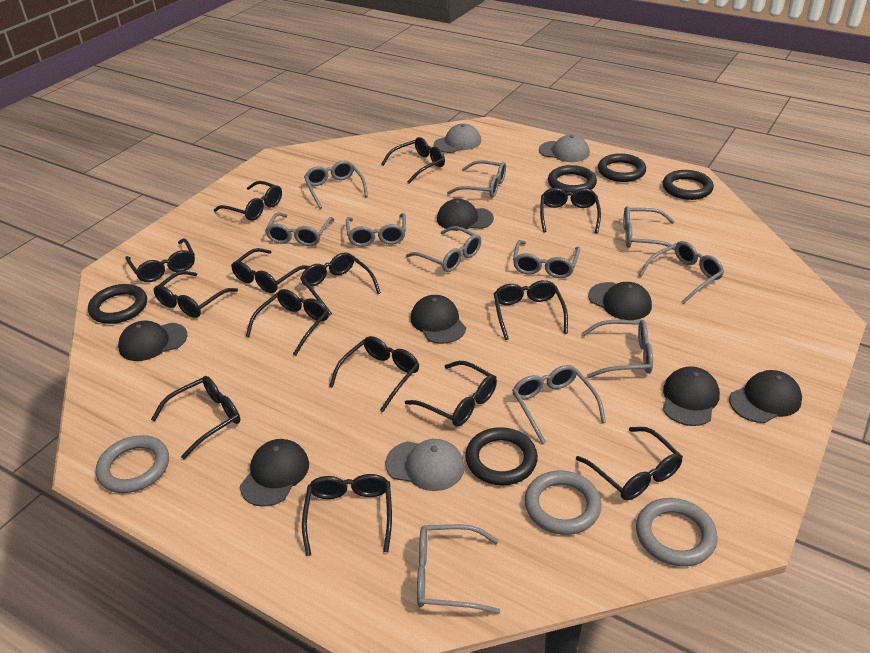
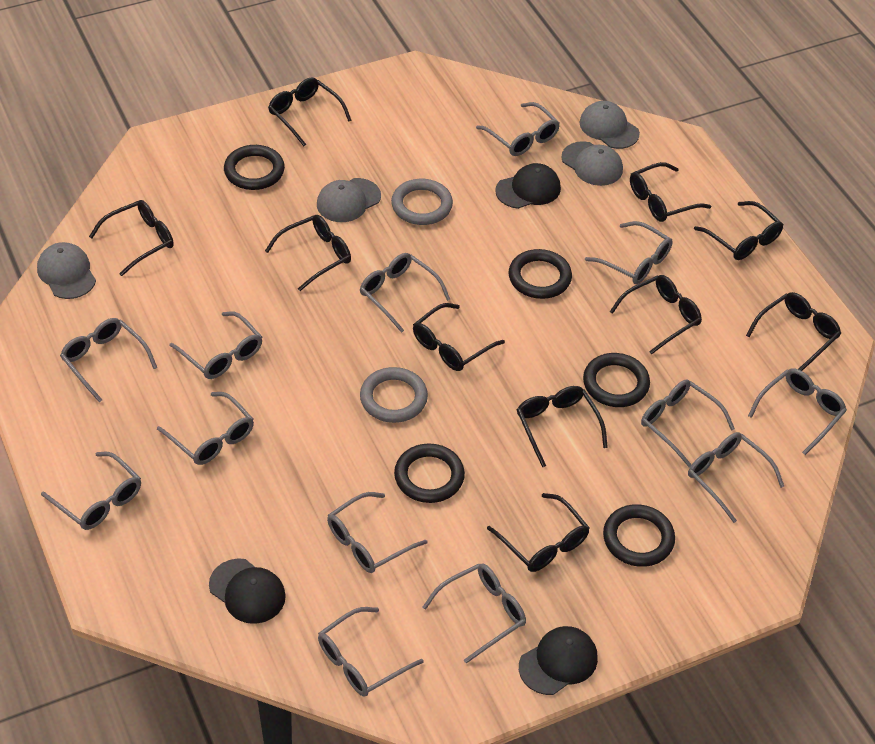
black cap: 7 -> 3
black glasses: 14 -> 10
grey cap: 3 -> 4
grey glasses: 11 -> 13
grey ring: 3 -> 2

